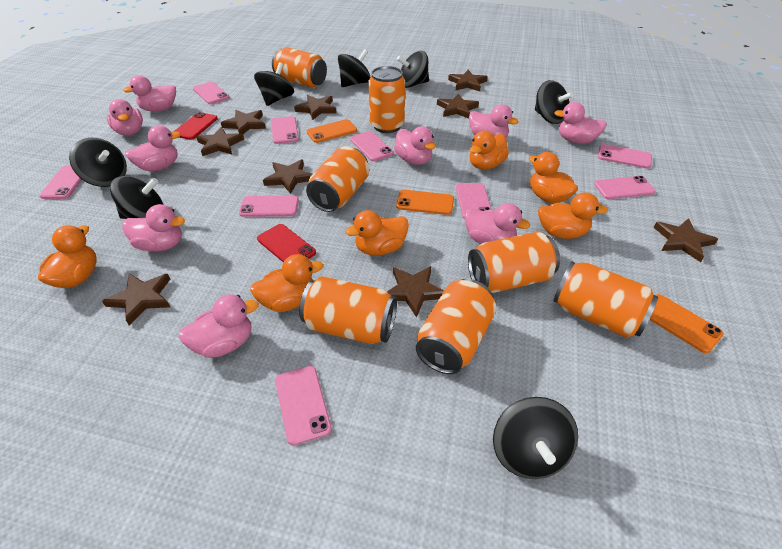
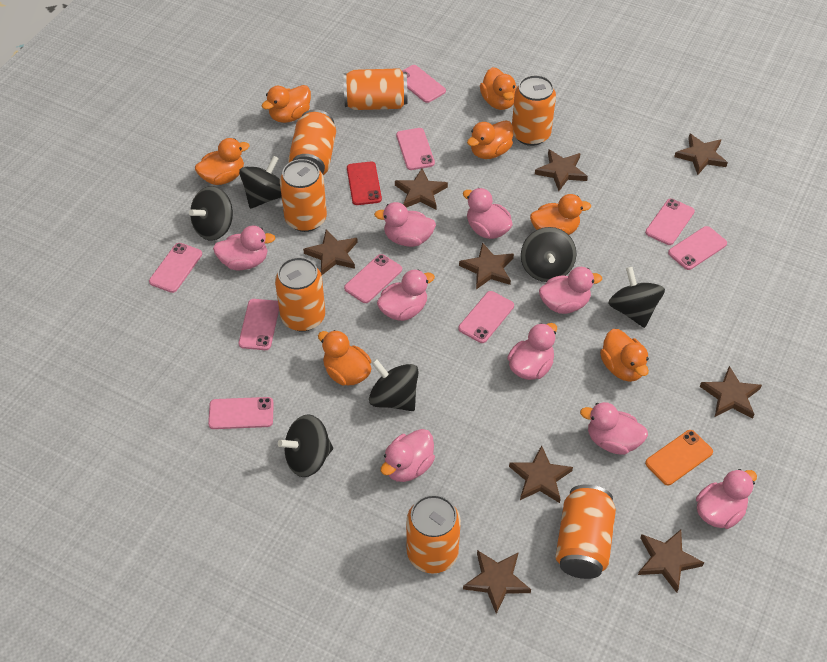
black spinning top: 7 -> 6
orange duck: 6 -> 7
orange phone: 3 -> 1
red phone: 2 -> 1

